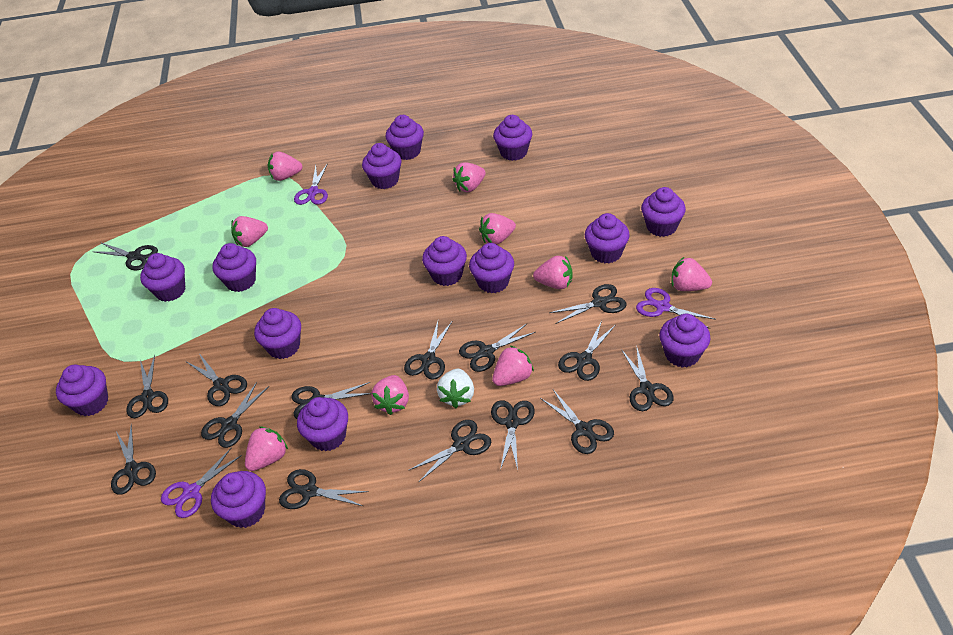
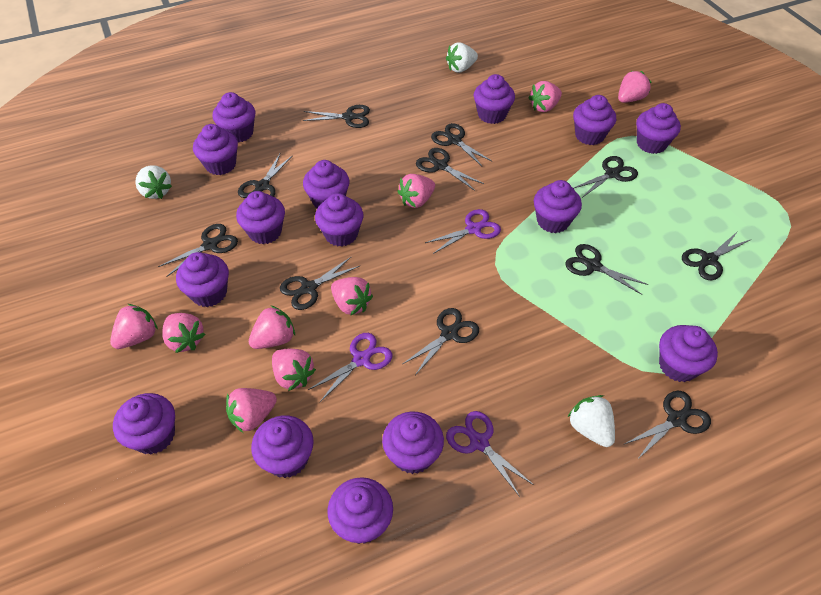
black scissors: 15 -> 11
purple cupcake: 14 -> 15
white strawberry: 1 -> 3

